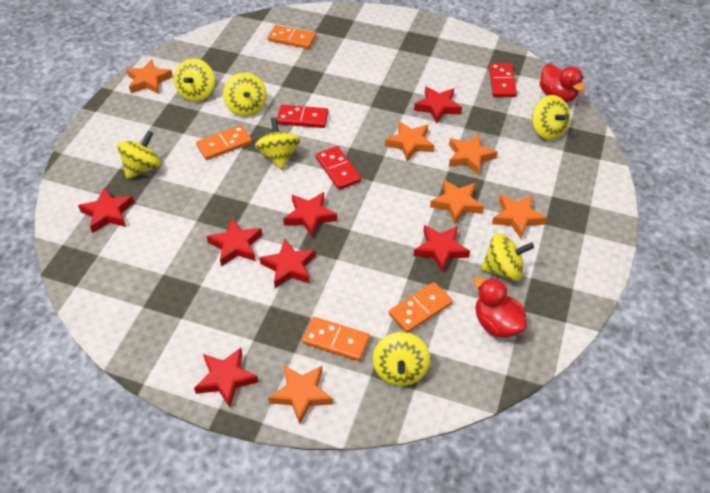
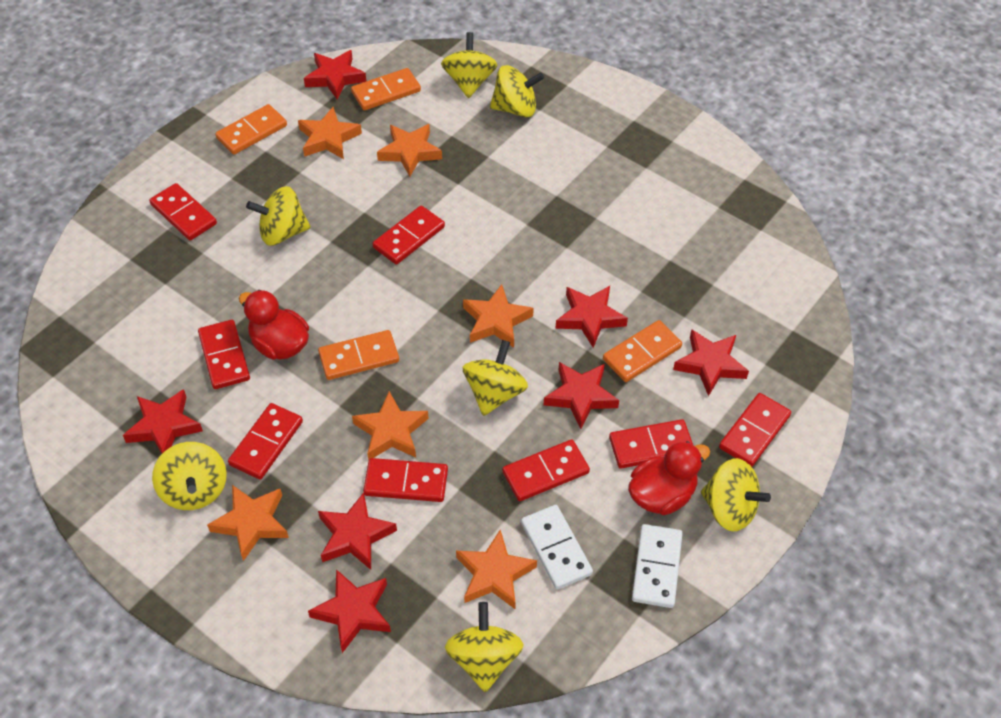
red domino: 3 -> 8
white domino: 0 -> 2

